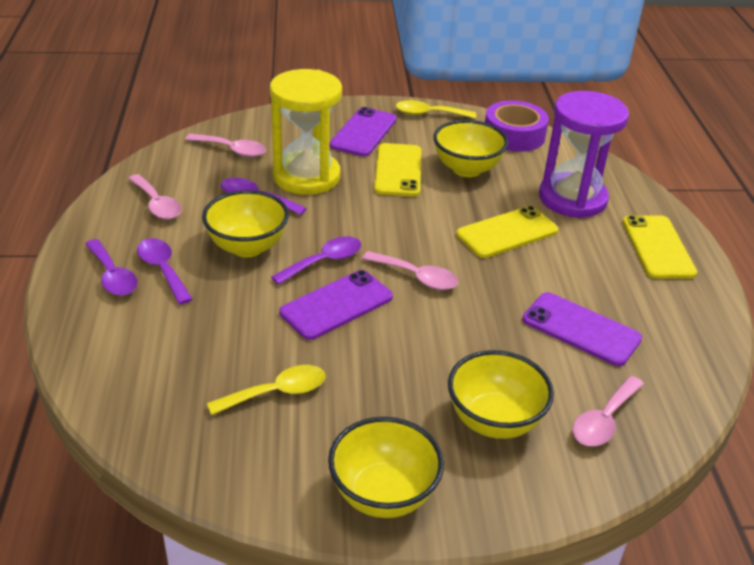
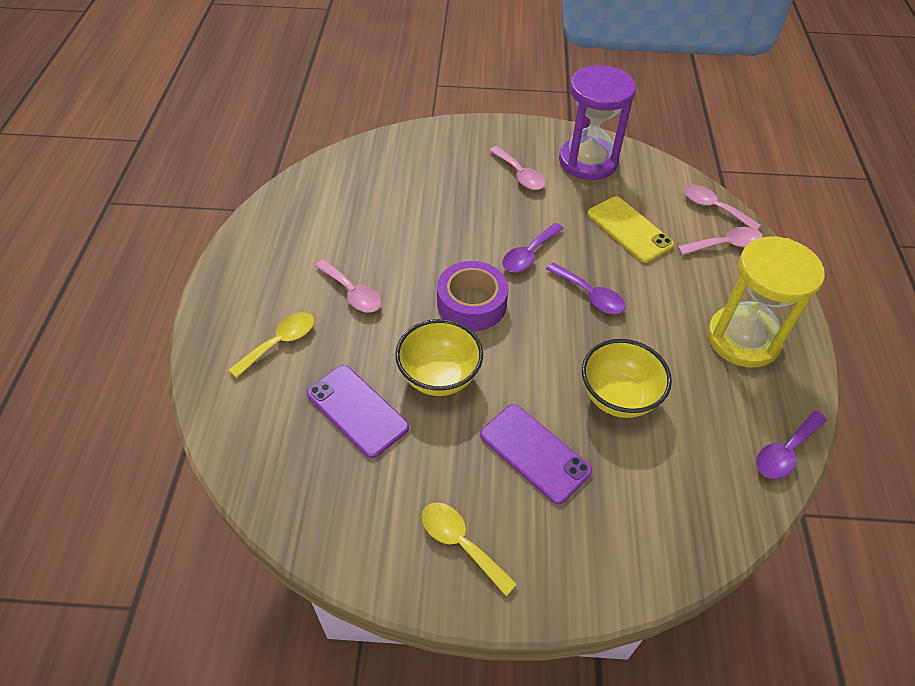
purple phone: 3 -> 2
purple spoon: 4 -> 3
yellow bowl: 4 -> 2
yellow phone: 3 -> 1

